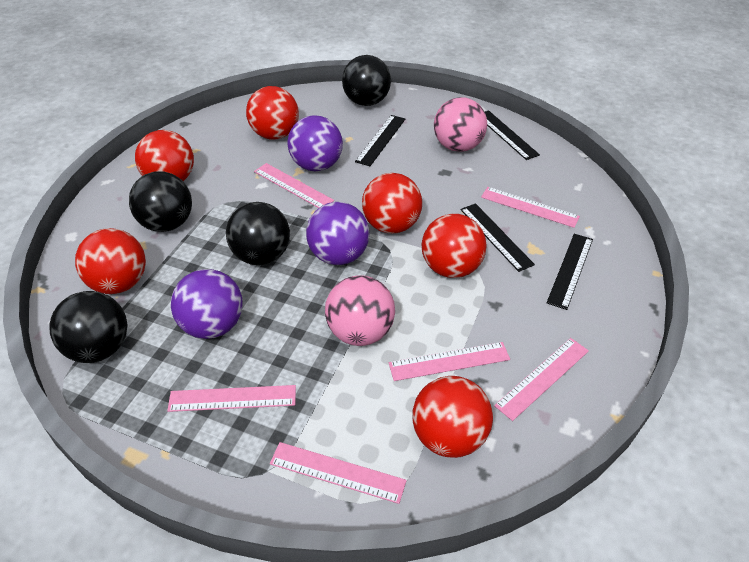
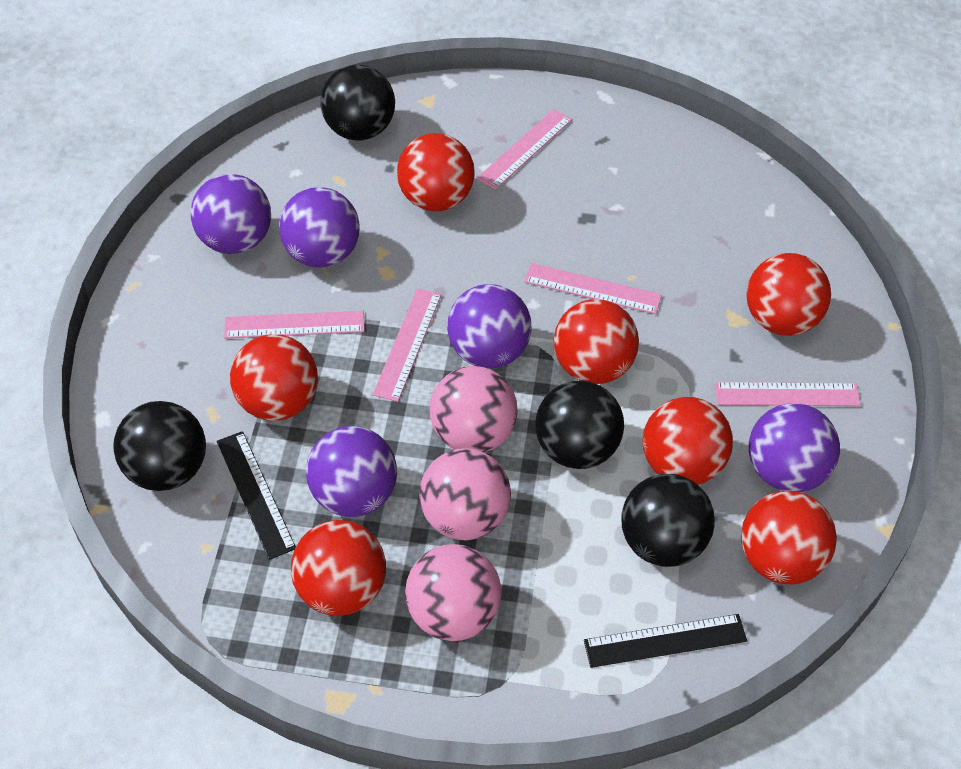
black ruler: 4 -> 2
pink ball: 2 -> 3
pink ruler: 6 -> 5
purple ball: 3 -> 5
red ball: 6 -> 7

